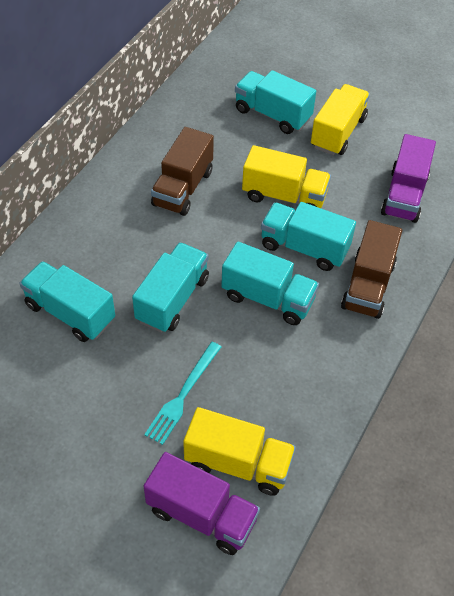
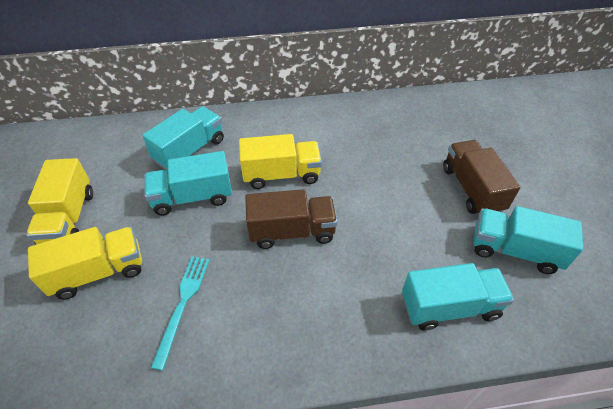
purple truck: 2 -> 0
turquoise truck: 5 -> 4

